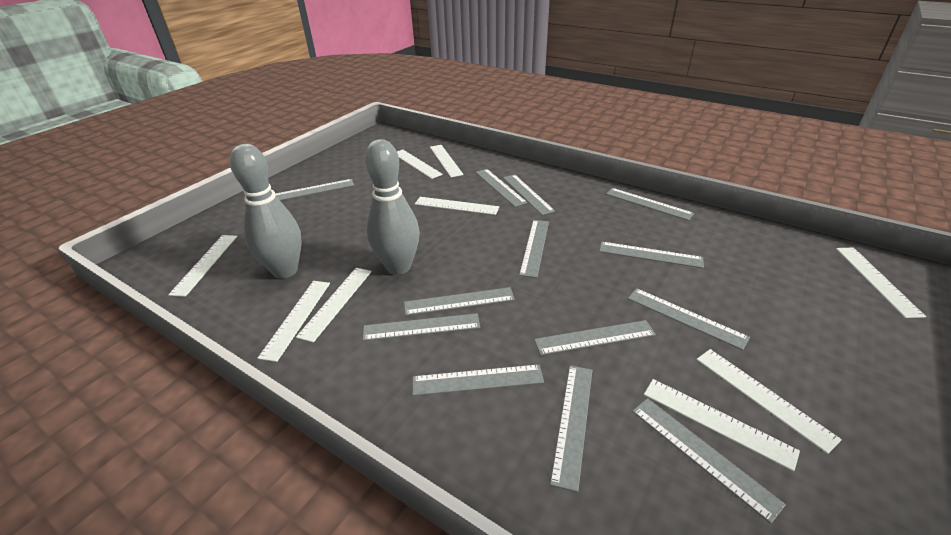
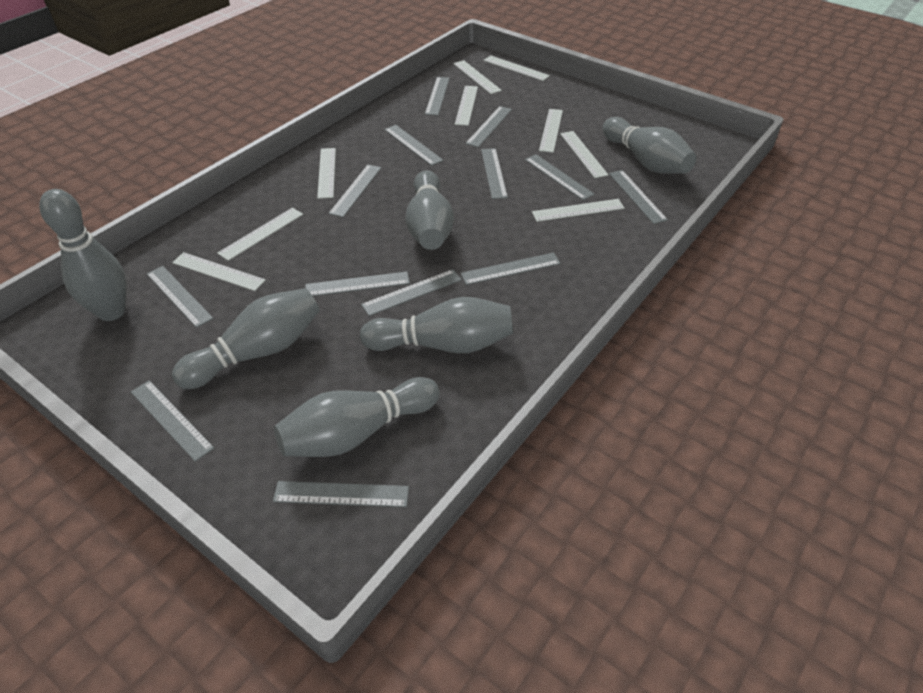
grey bowling pin: 2 -> 6

